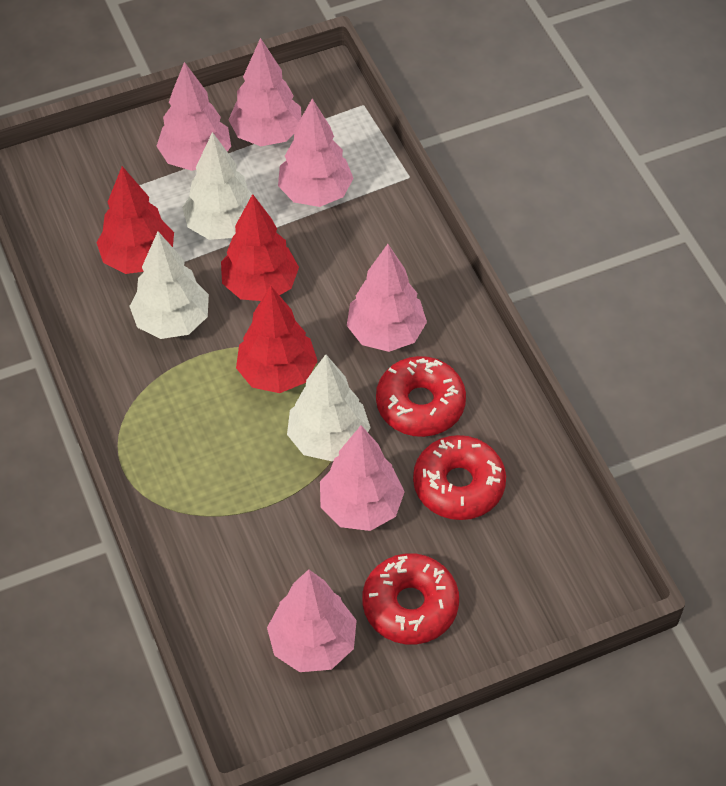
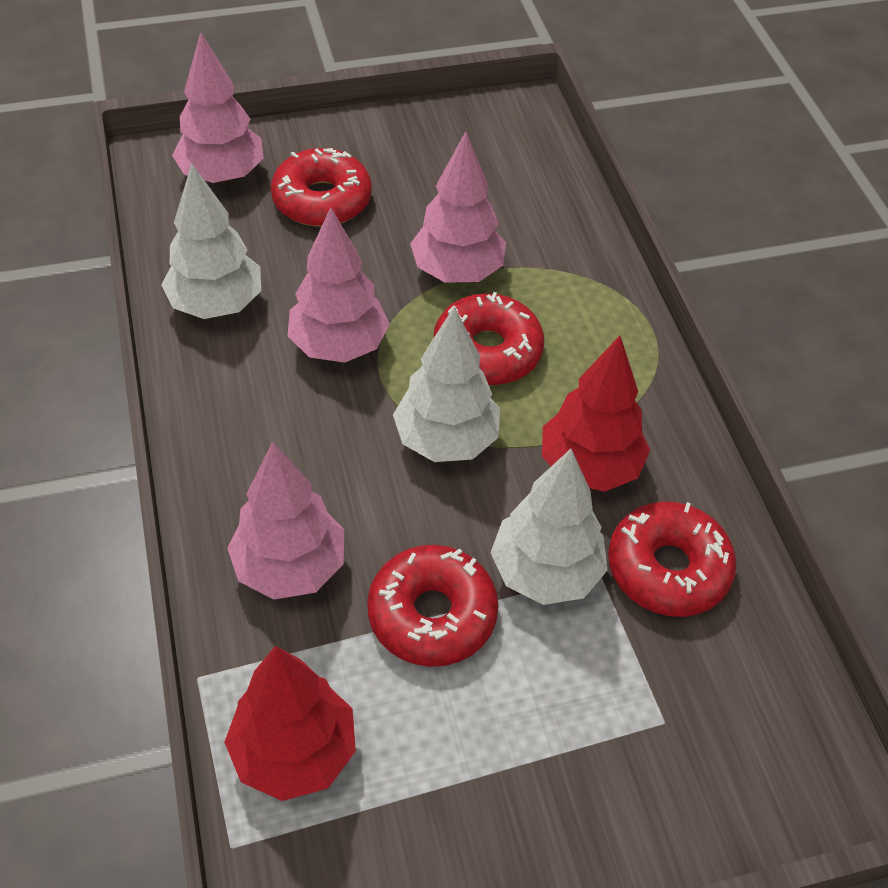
pink tree: 6 -> 4
red donut: 3 -> 4
red tree: 3 -> 2

